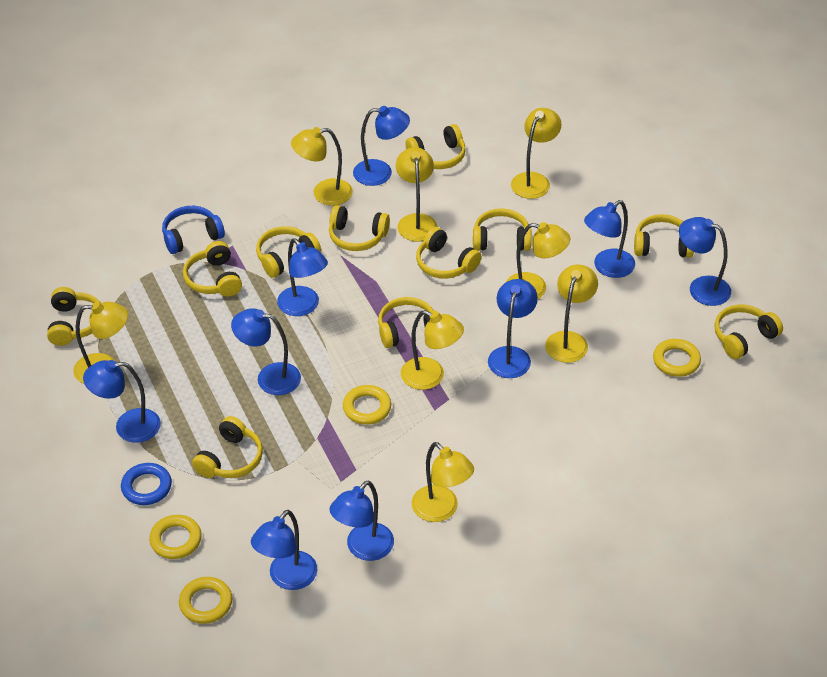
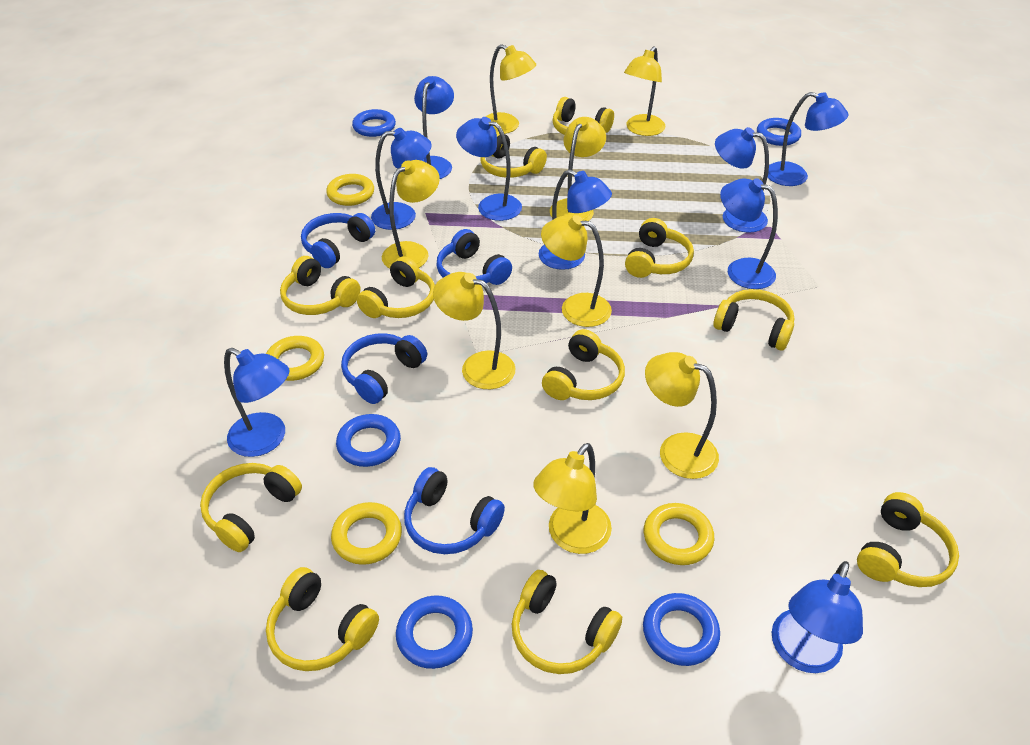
blue headphones: 1 -> 4
blue ring: 1 -> 5

